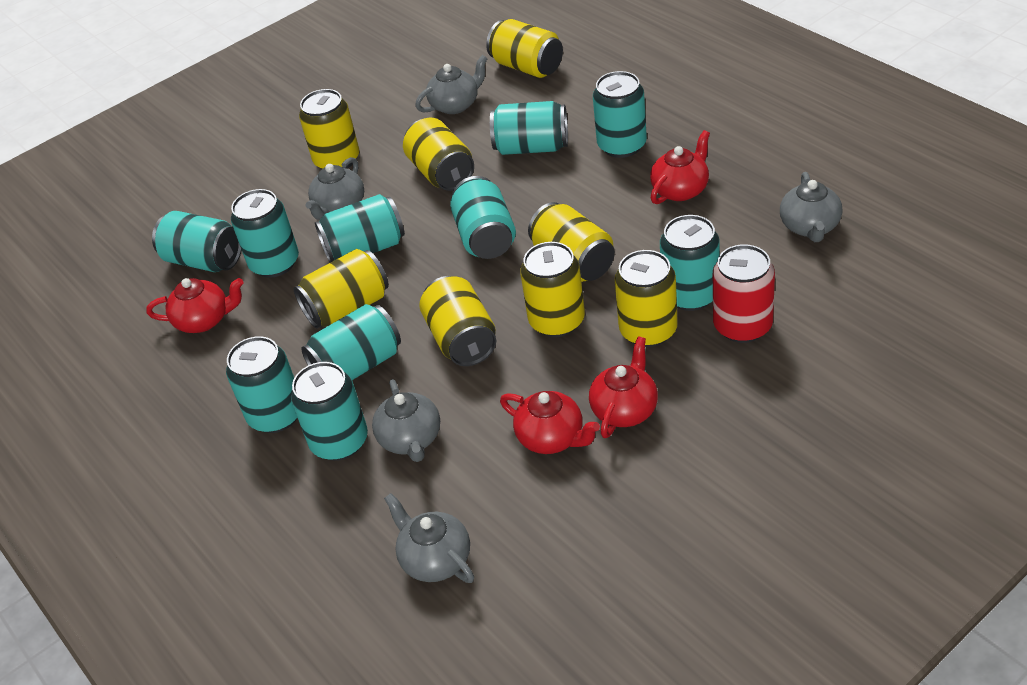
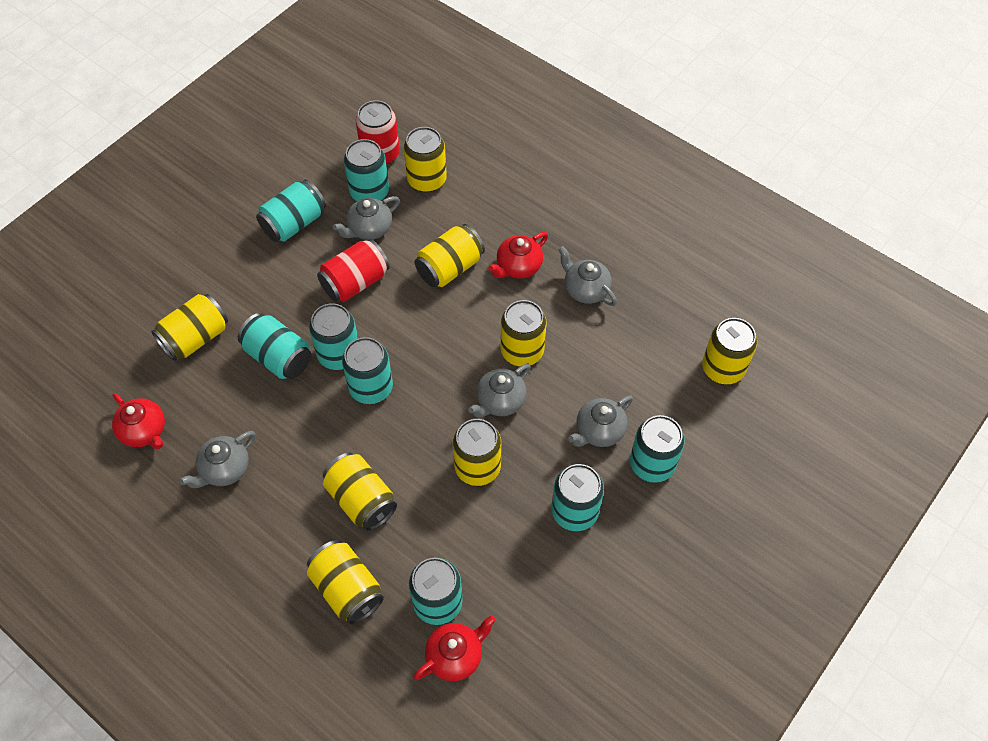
red can: 1 -> 2
red teapot: 4 -> 3
turquoise can: 10 -> 8

